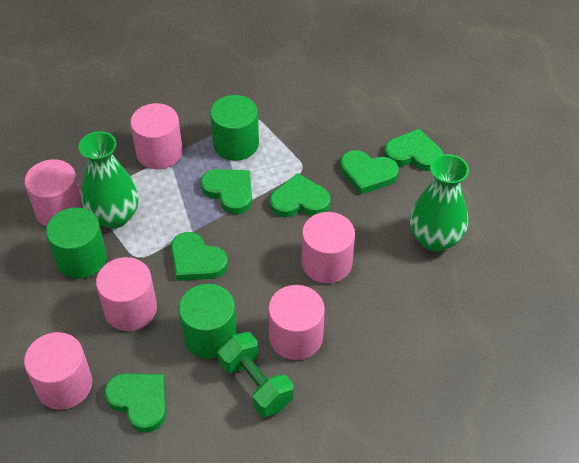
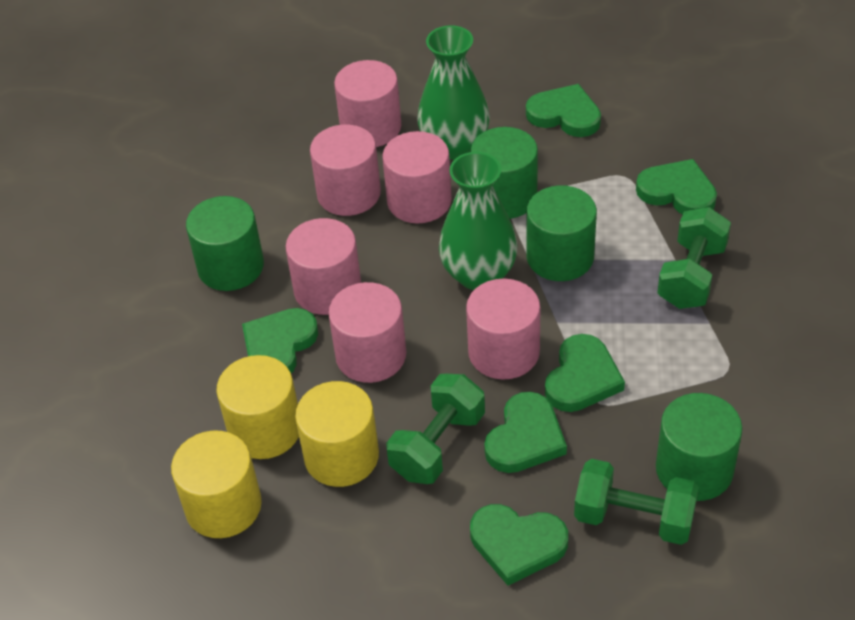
green cylinder: 3 -> 4
green dumbbell: 1 -> 3
yellow cylinder: 0 -> 3

